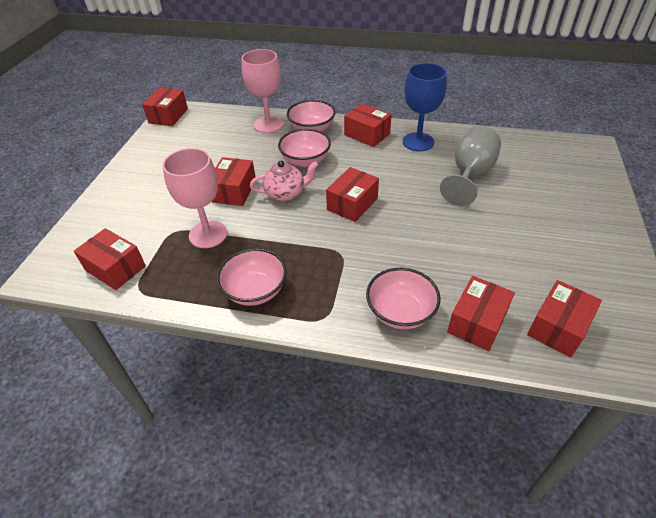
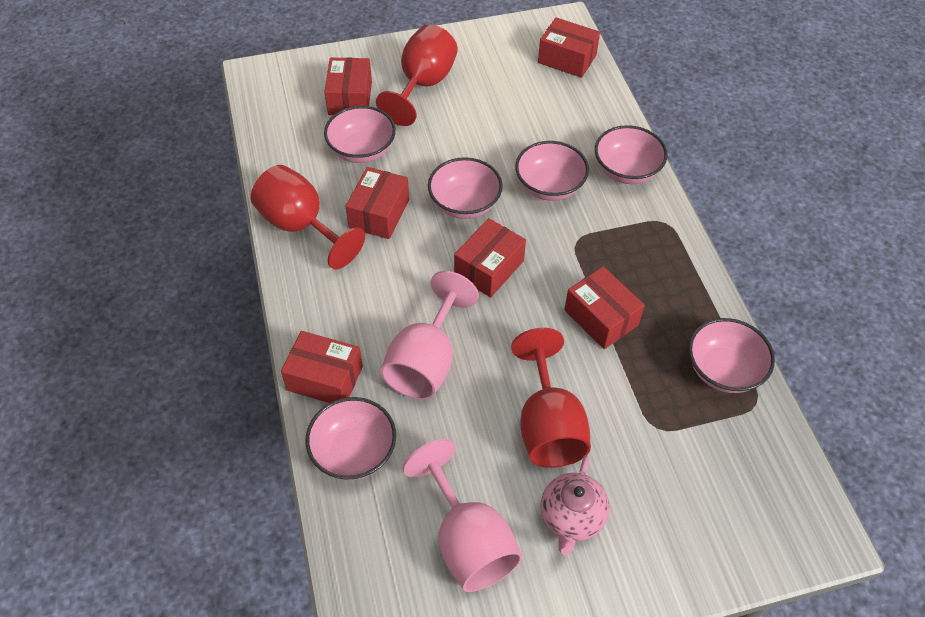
blue goblet: 1 -> 0
grey goblet: 1 -> 0
pink bowl: 4 -> 6
red box: 7 -> 6
red goblet: 0 -> 3

